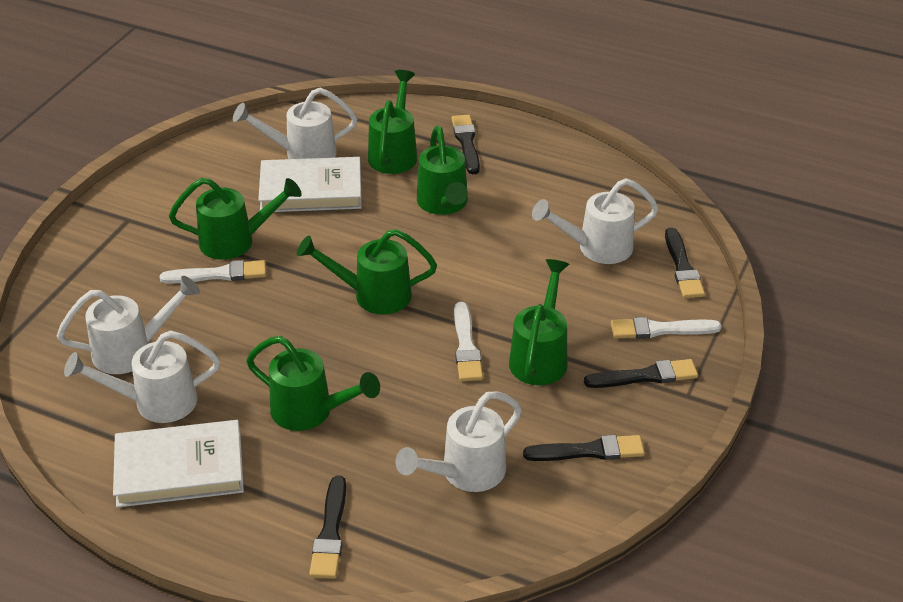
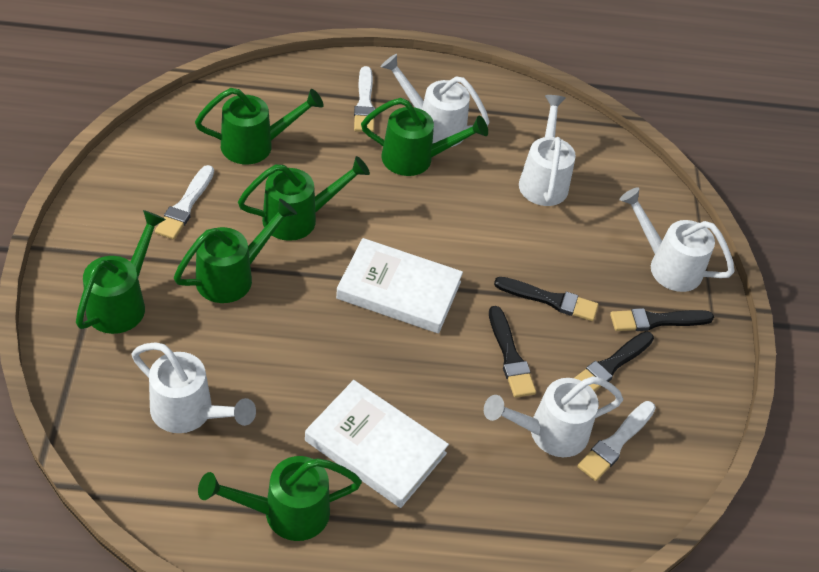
black brush: 5 -> 4

